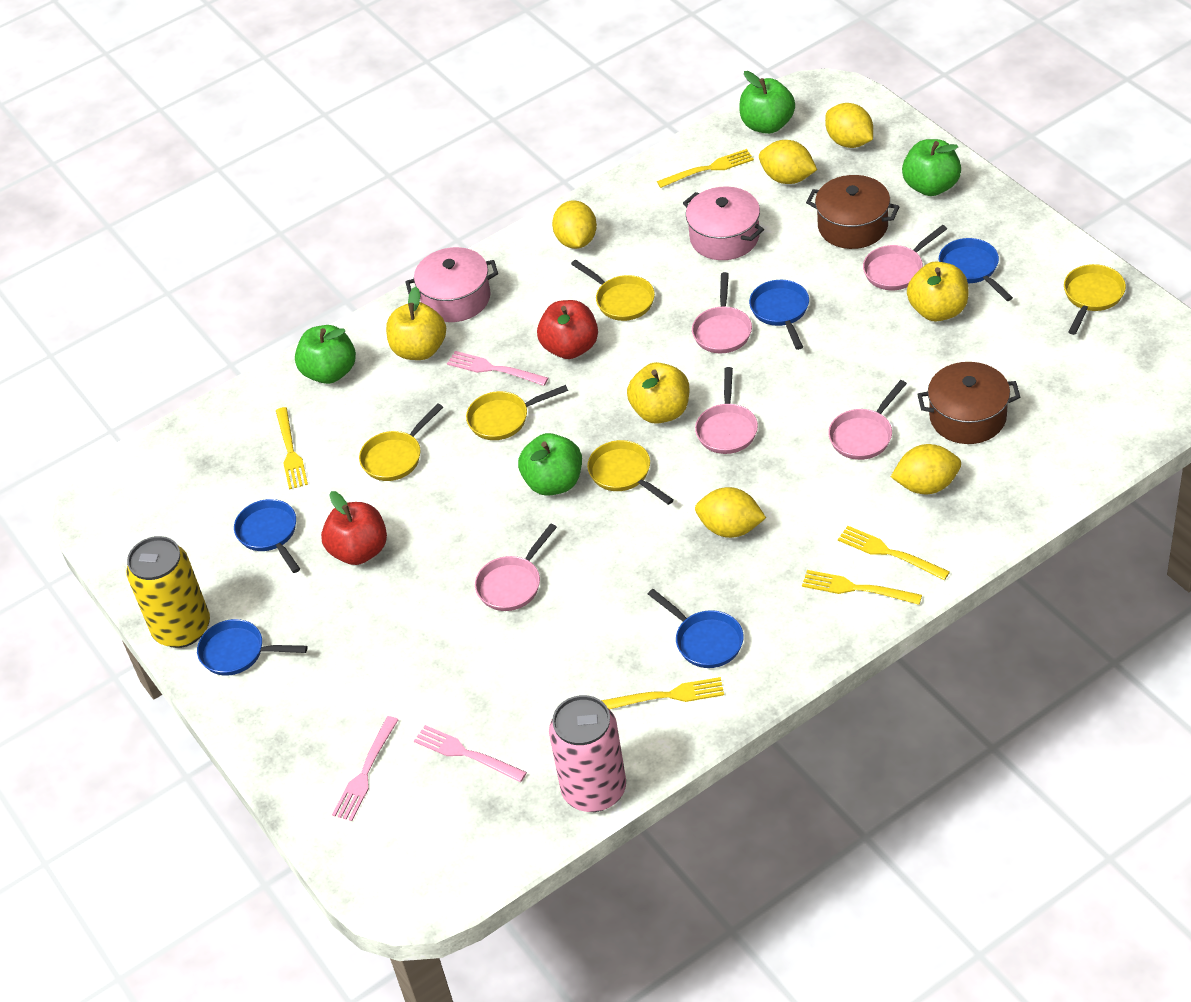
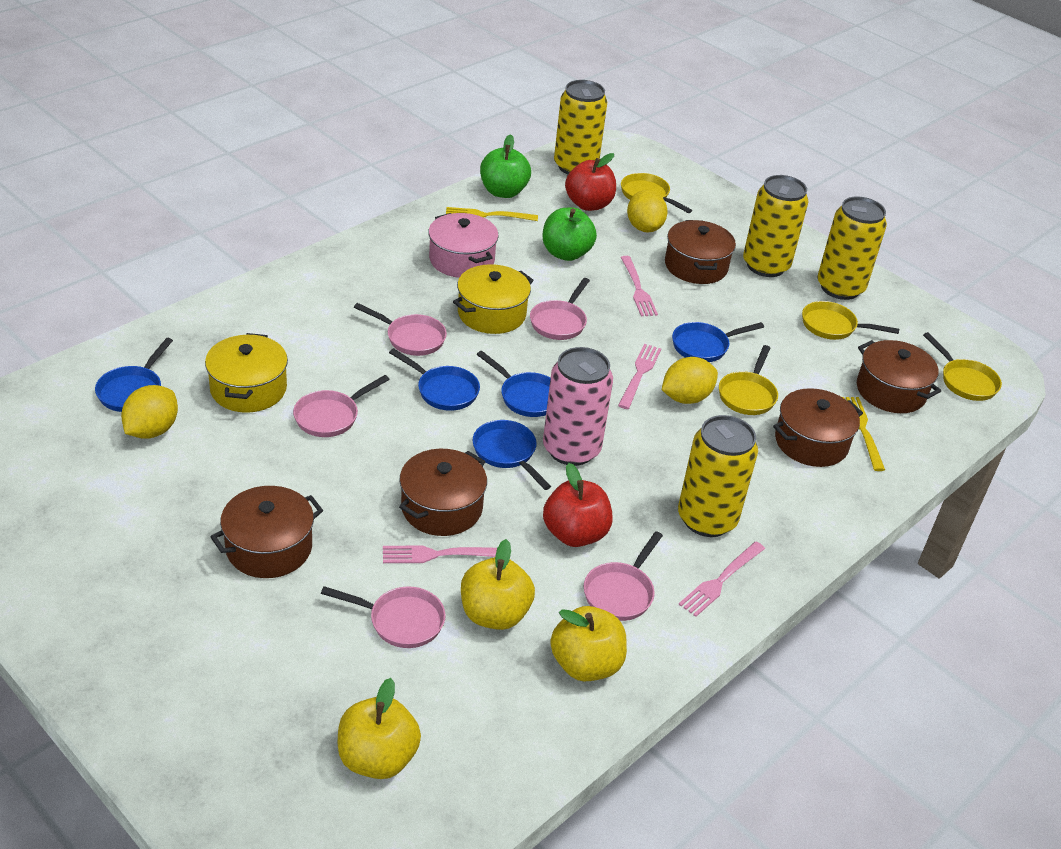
brown pot: 2 -> 5
green apple: 4 -> 2
pink fork: 3 -> 4
pink pot: 2 -> 1
yellow can: 1 -> 4
yellow fork: 5 -> 2
yellow lemon: 5 -> 3
yellow pan: 5 -> 4
yellow pot: 0 -> 2

